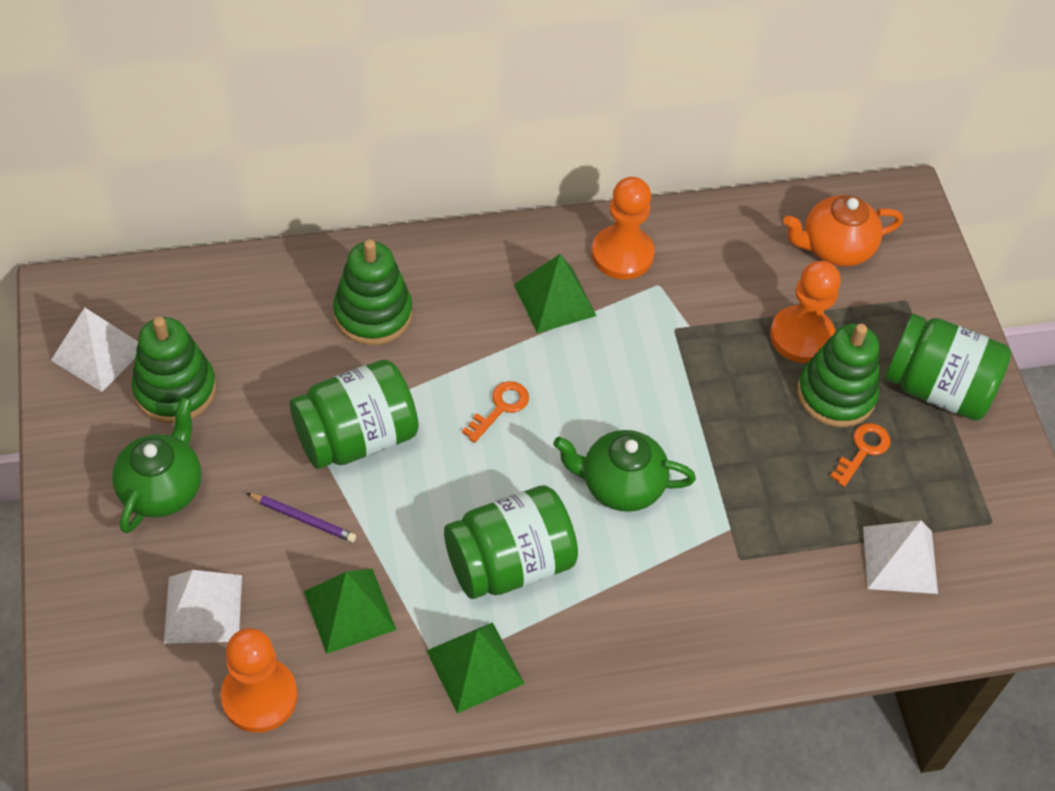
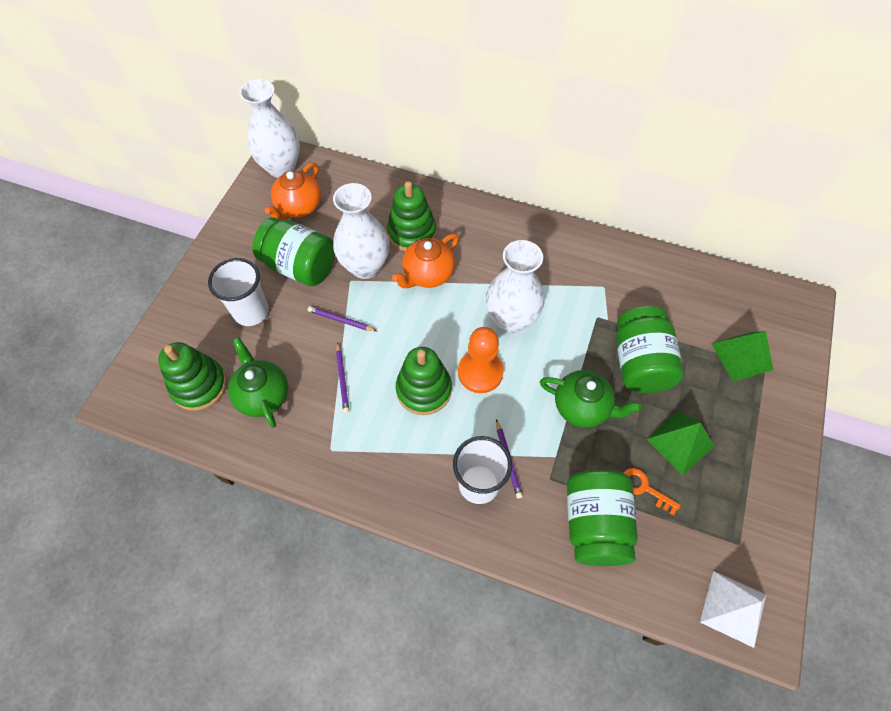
green pyramid: 3 -> 2
orange key: 2 -> 1
orange pawn: 3 -> 1
orange teapot: 1 -> 2
purple pencil: 1 -> 3
white cup: 0 -> 2
white pyramid: 3 -> 1
white vase: 0 -> 3

